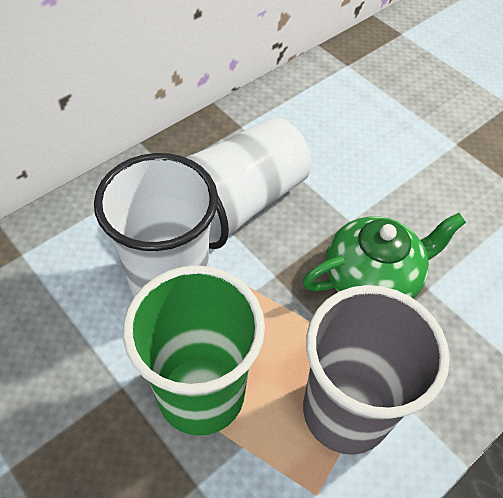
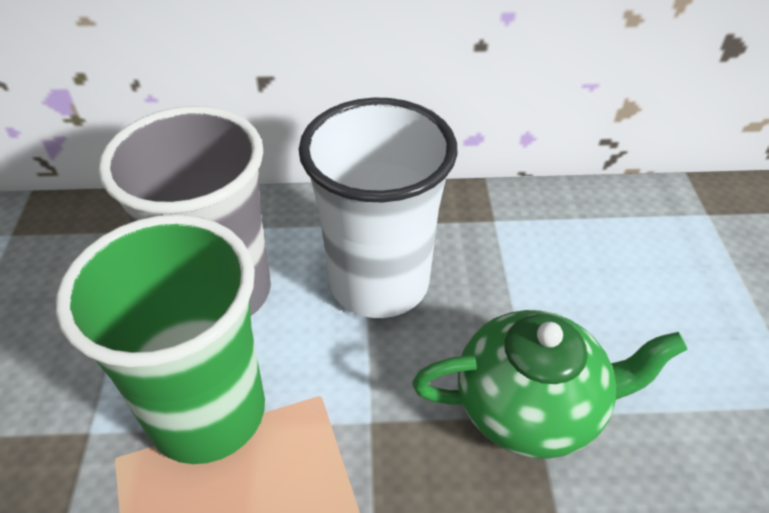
white cup: 2 -> 1

